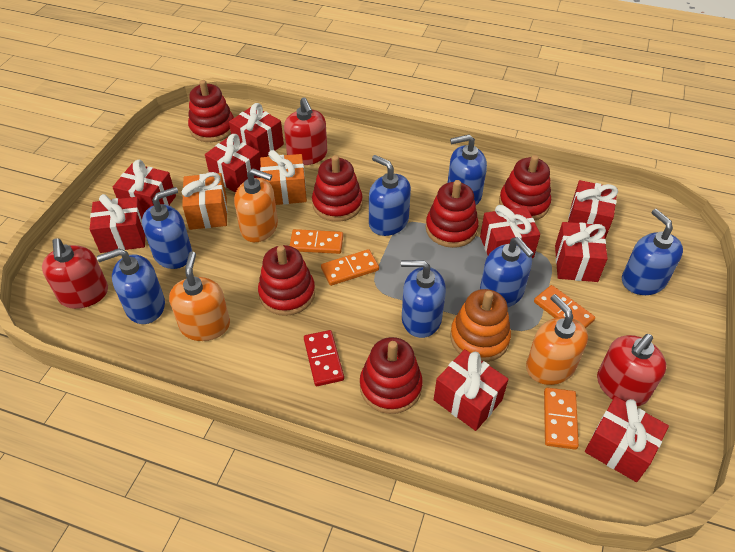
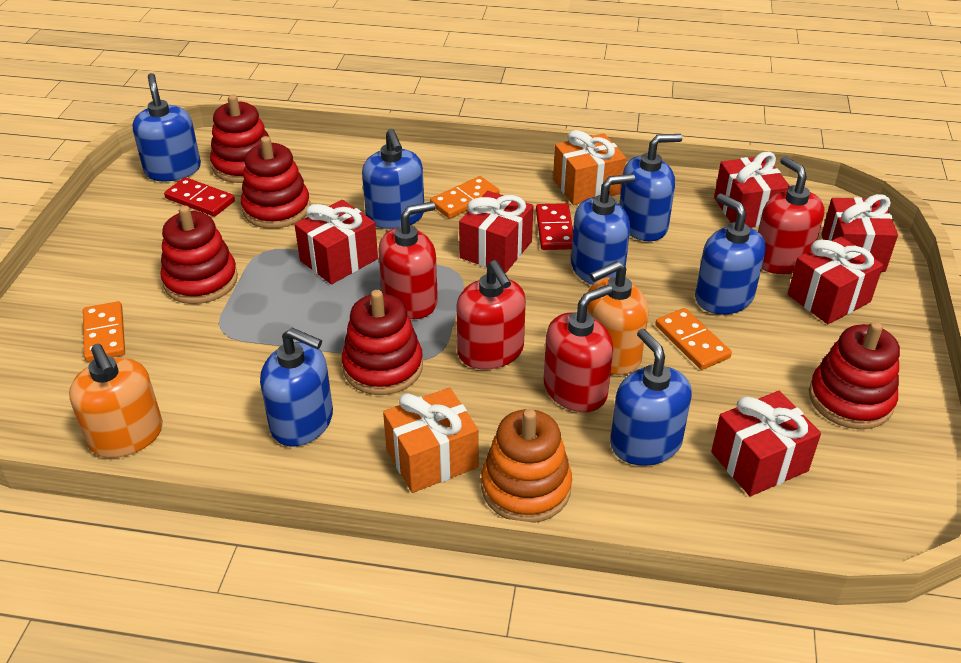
orange domino: 4 -> 3
orange soap dispenser: 3 -> 2
red domino: 1 -> 2
red gift: 9 -> 6
red soap dispenser: 3 -> 4
red stacking toy: 6 -> 5

